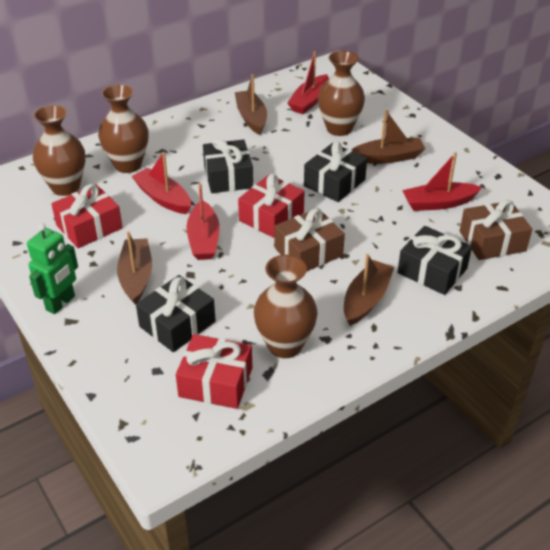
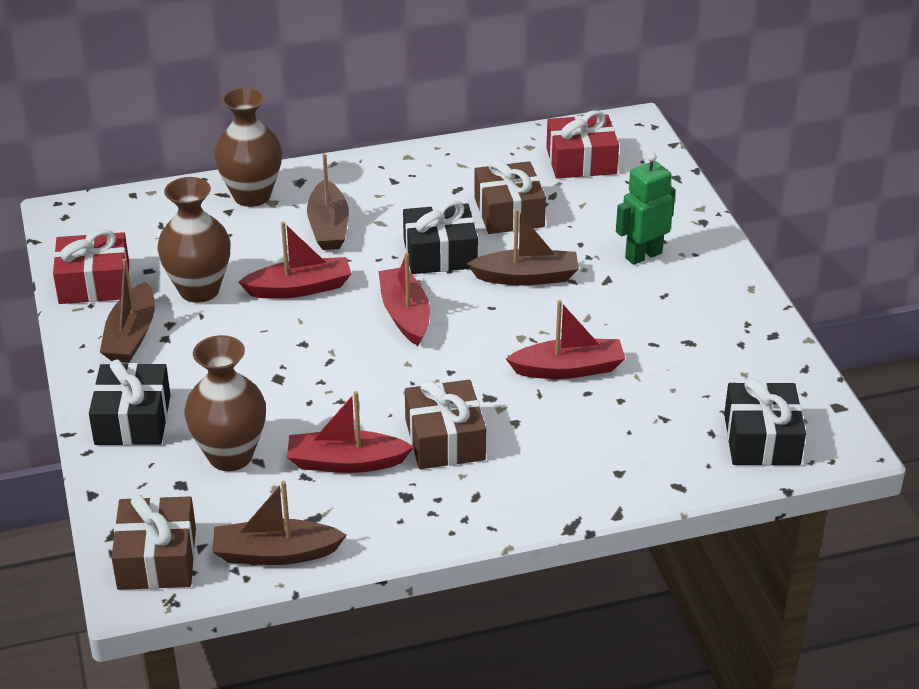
black gift: 4 -> 3
brown gift: 2 -> 3
brown vase: 4 -> 3
red gift: 3 -> 2

